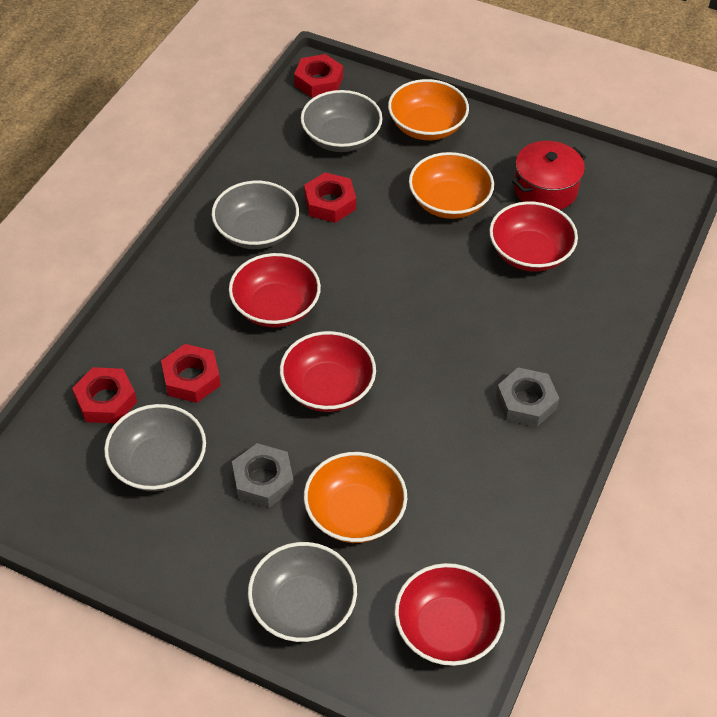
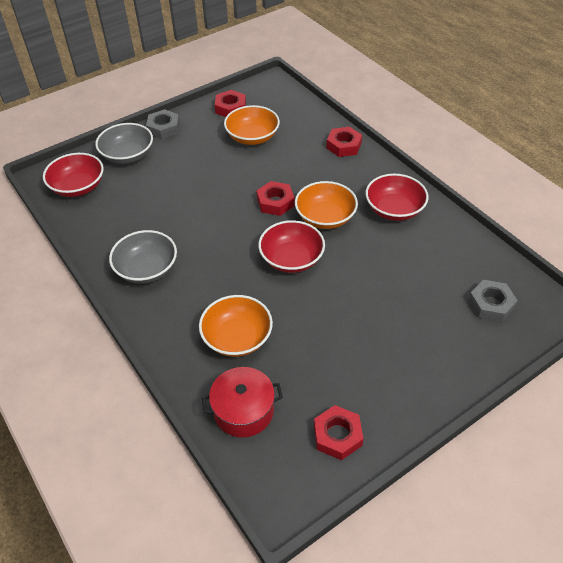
grey bowl: 4 -> 2
red bowl: 4 -> 3

